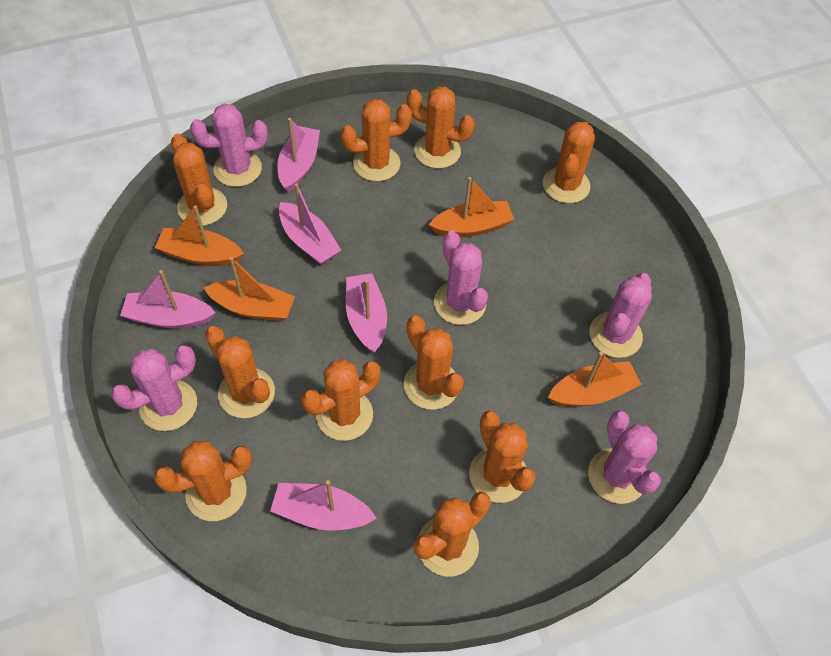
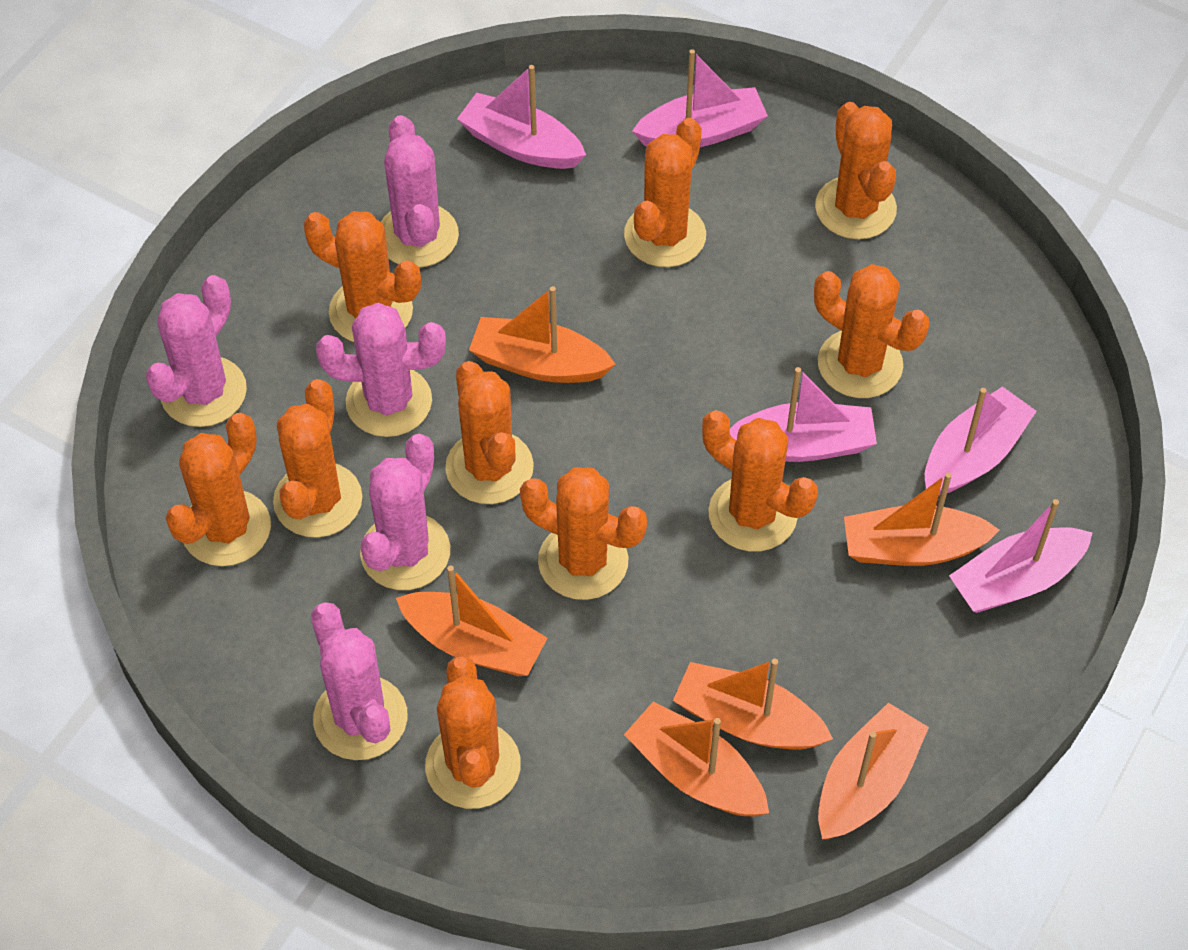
orange boat: 4 -> 6

